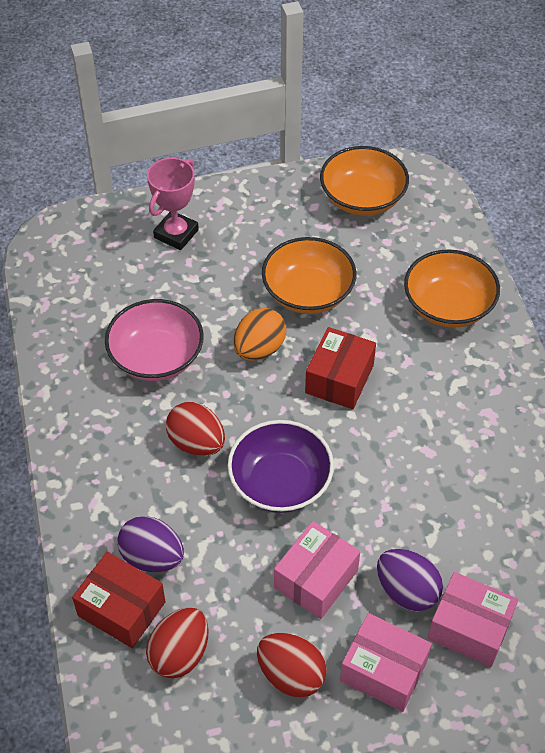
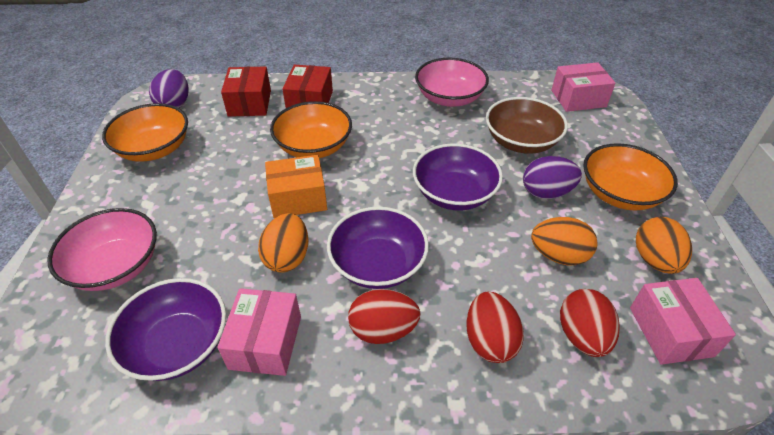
brown bowl: 0 -> 1
orange box: 0 -> 1
orange egg: 1 -> 3
pink bowl: 1 -> 2
pink trophy: 1 -> 0
purple bowl: 1 -> 3

